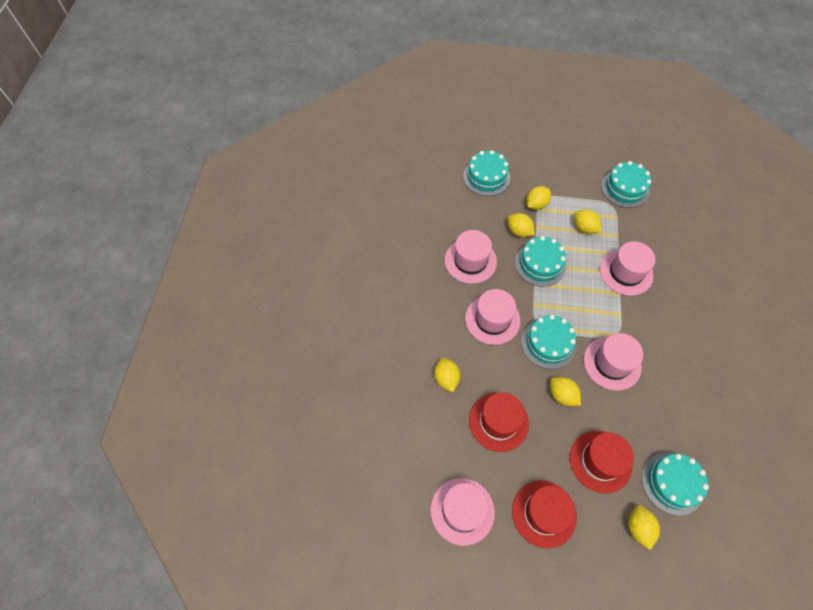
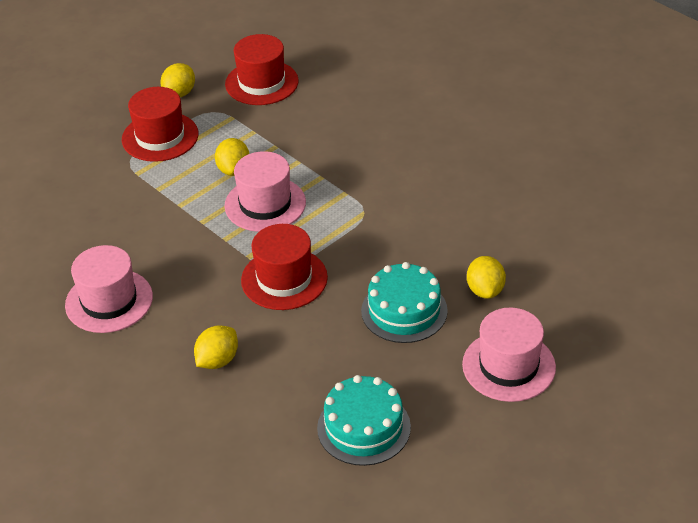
pink hat: 5 -> 3
turquoise cake: 5 -> 2
yellow lemon: 6 -> 4

